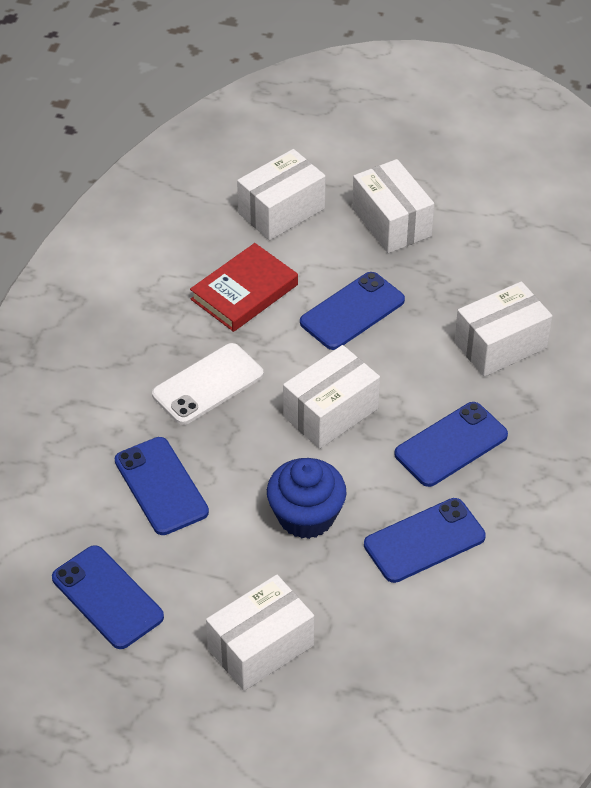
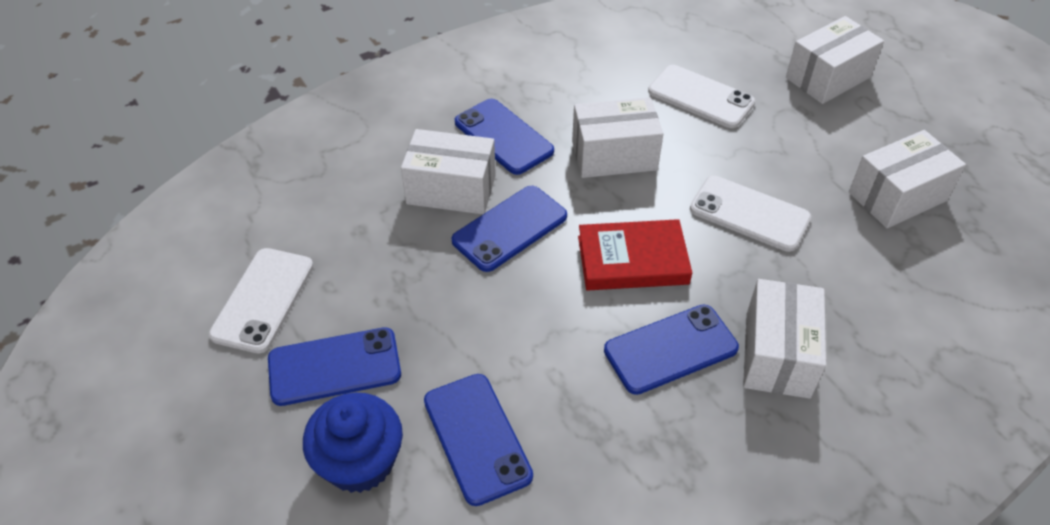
white phone: 1 -> 3

